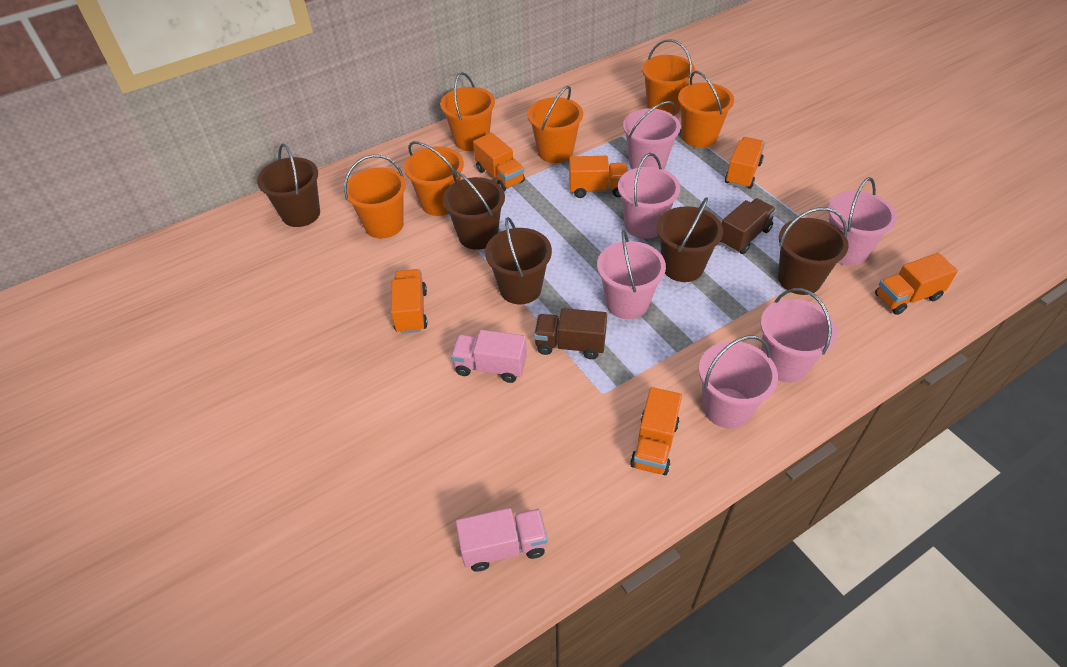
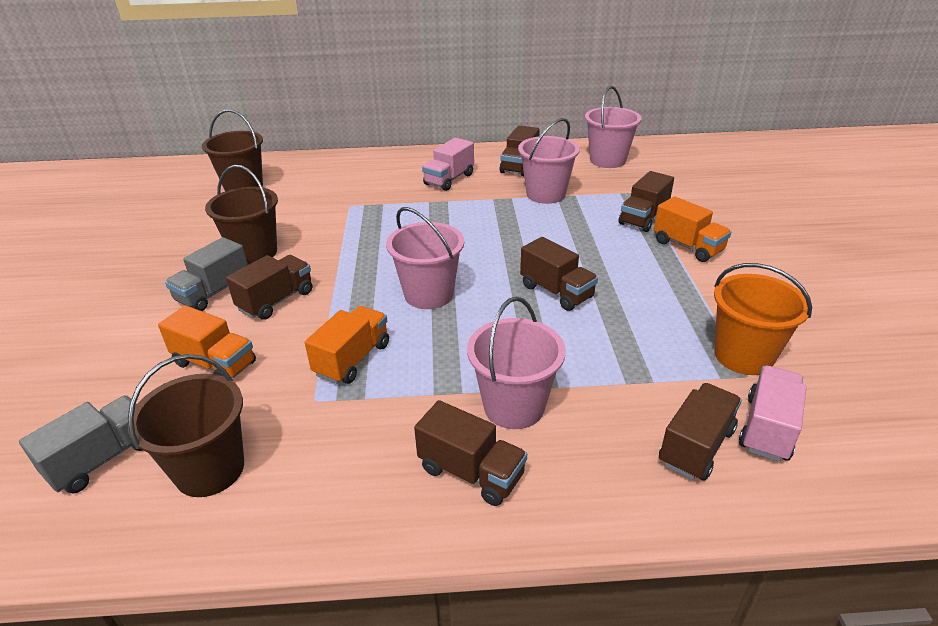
brown bucket: 5 -> 3
brown truck: 2 -> 6
grey truck: 0 -> 2
orange bucket: 6 -> 1
orange truck: 6 -> 3
pink bucket: 6 -> 4

